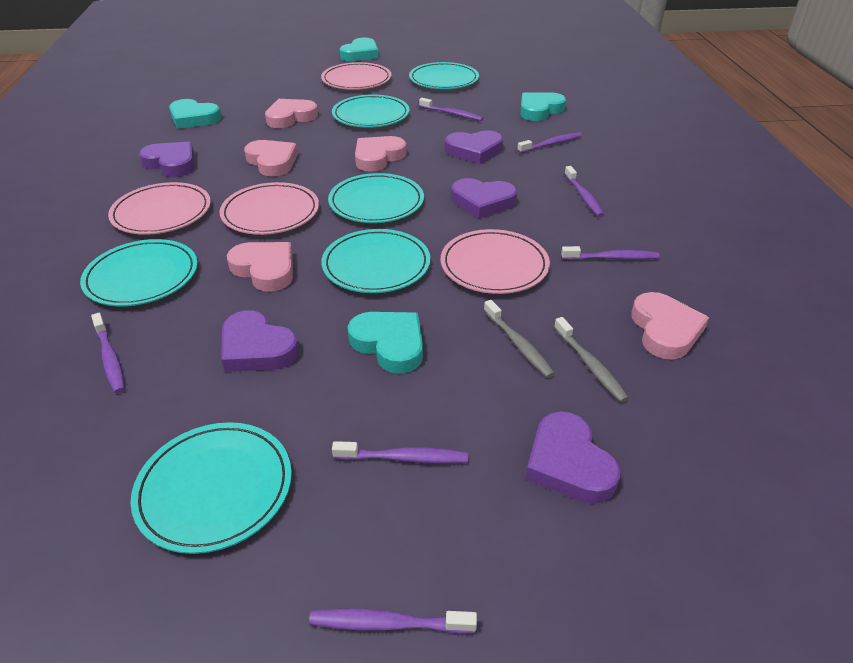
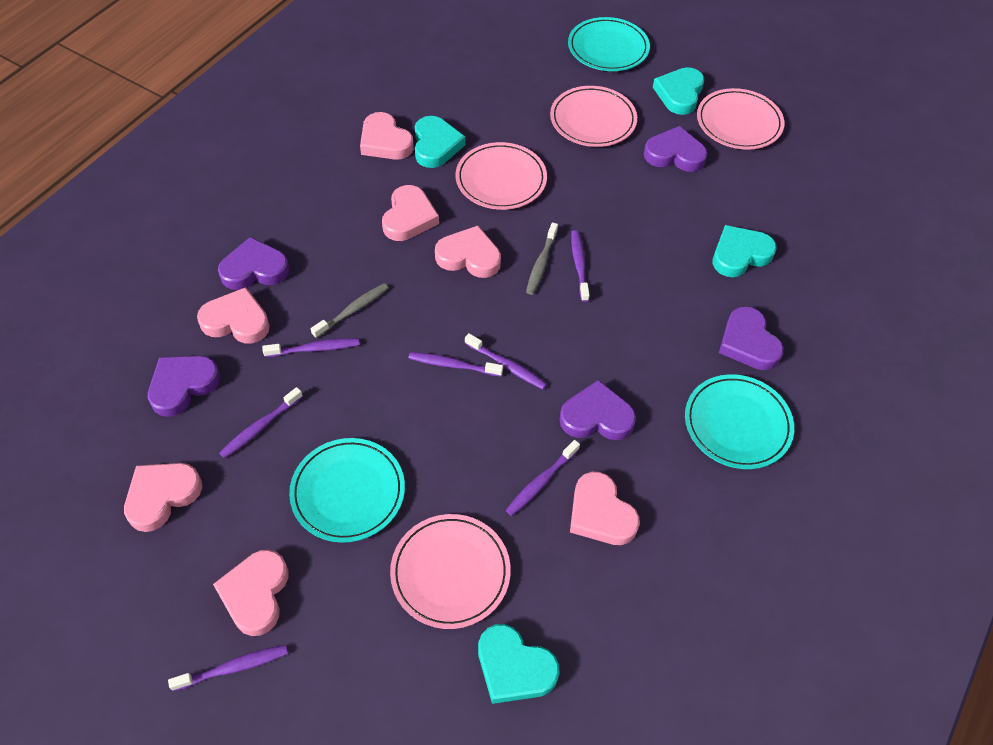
pink heart: 5 -> 7
turquoise plate: 6 -> 3

